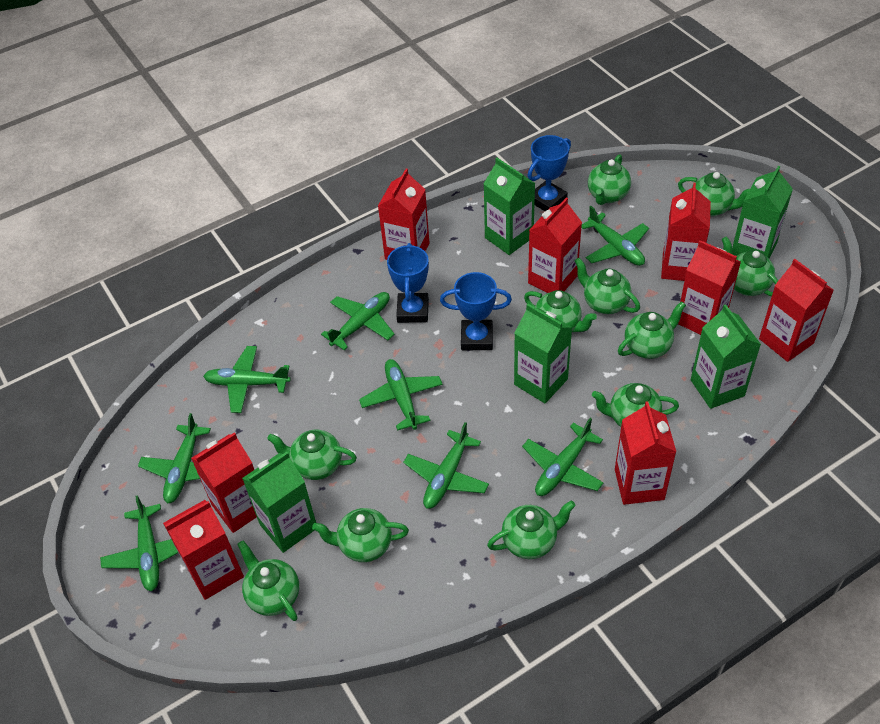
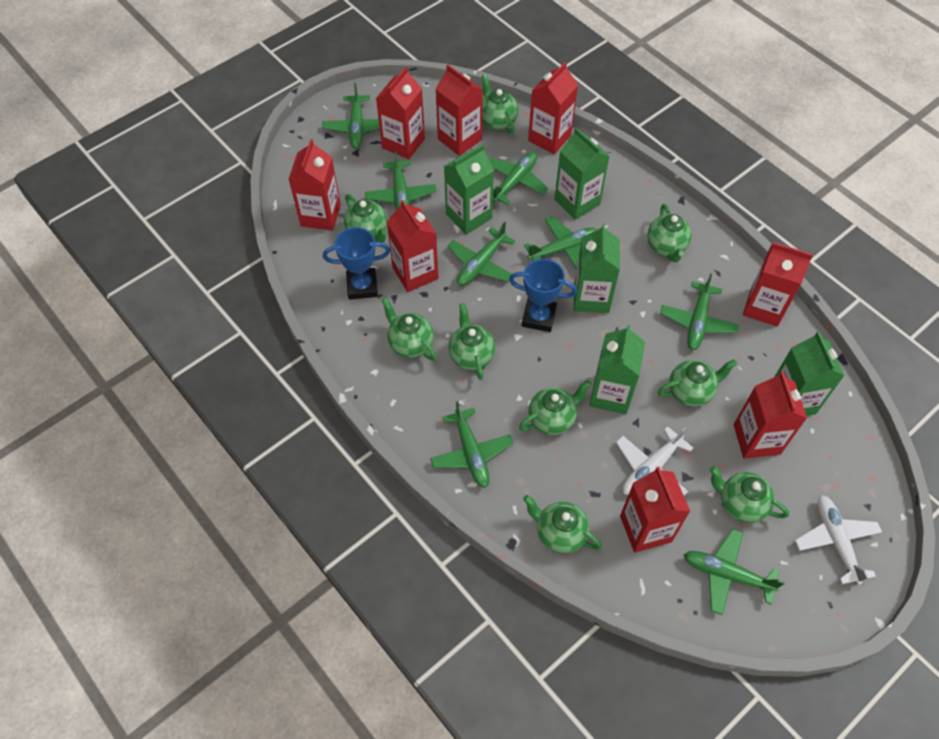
blue trophy: 3 -> 2
green teapot: 11 -> 9
white plane: 0 -> 2

